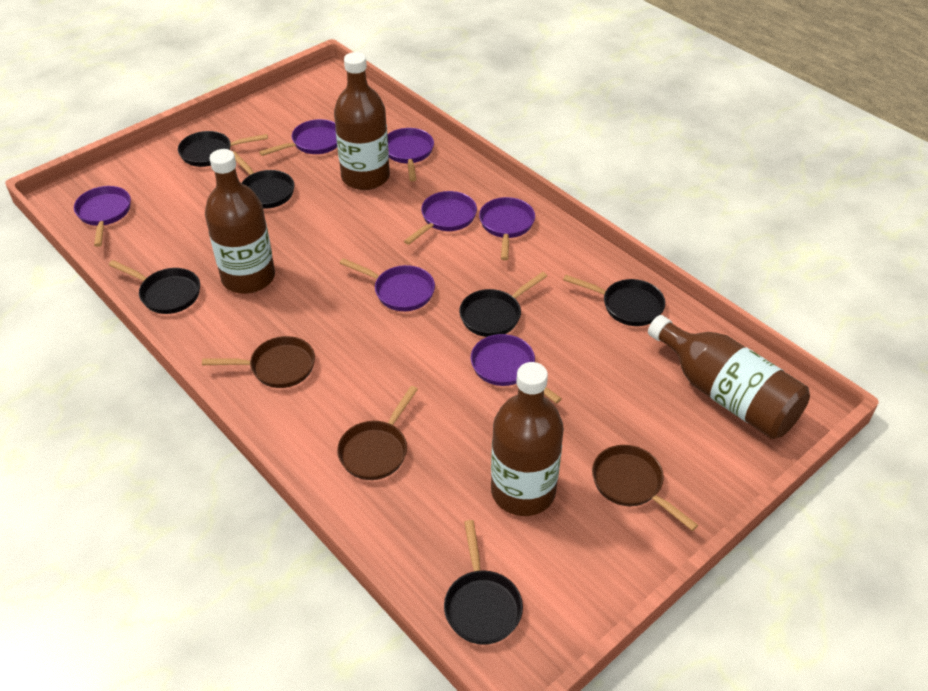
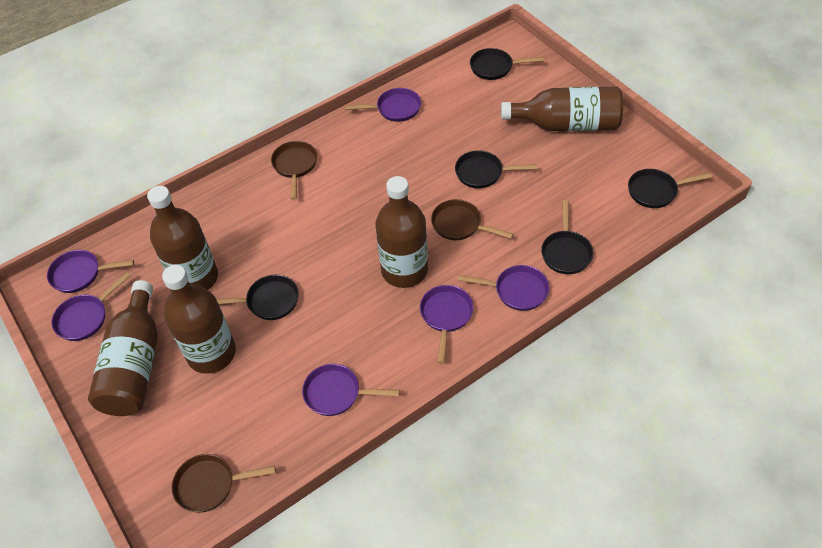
black pan: 6 -> 5
brown bottle: 4 -> 5
purple pan: 7 -> 6

